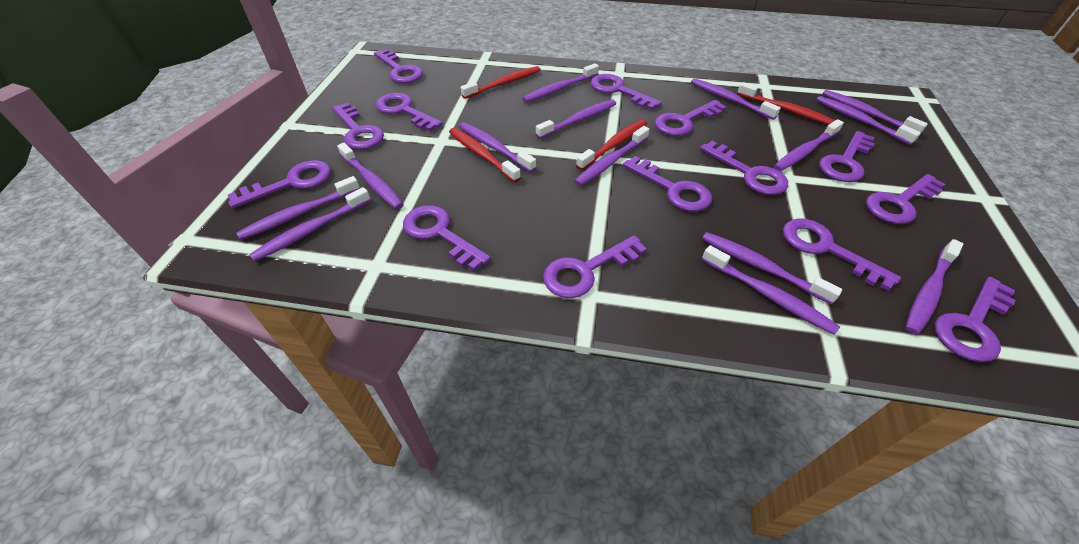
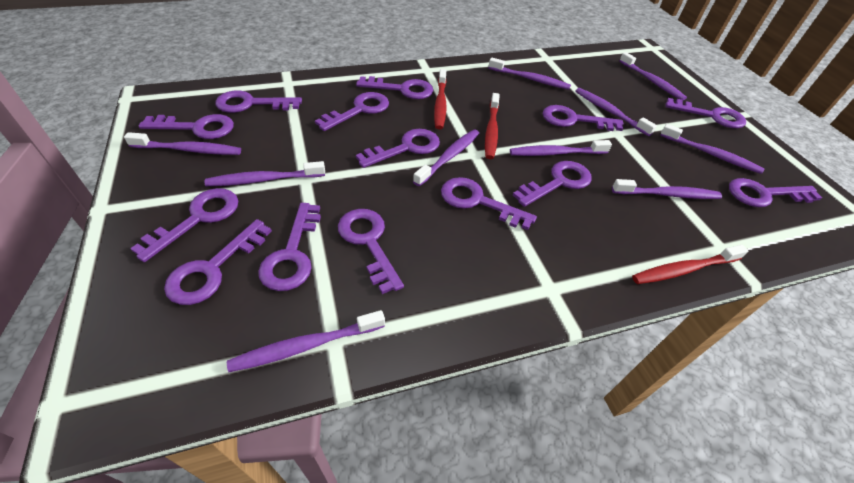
purple toothbrush: 14 -> 10
red toothbrush: 4 -> 3

